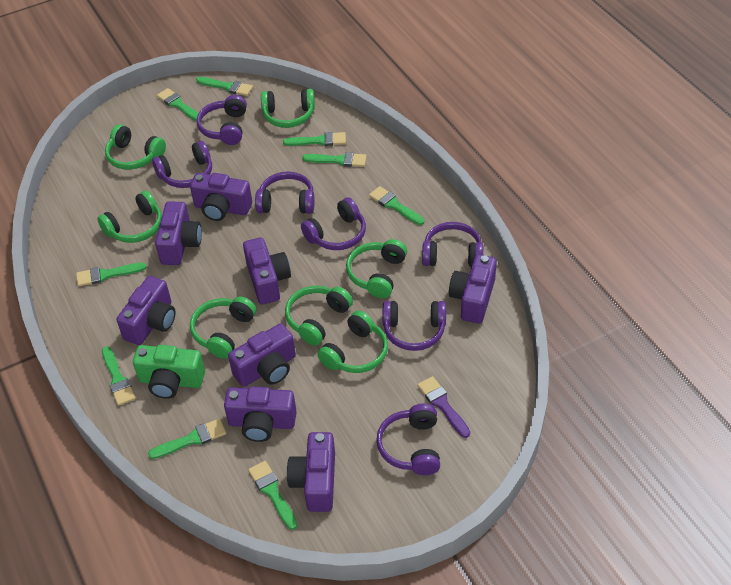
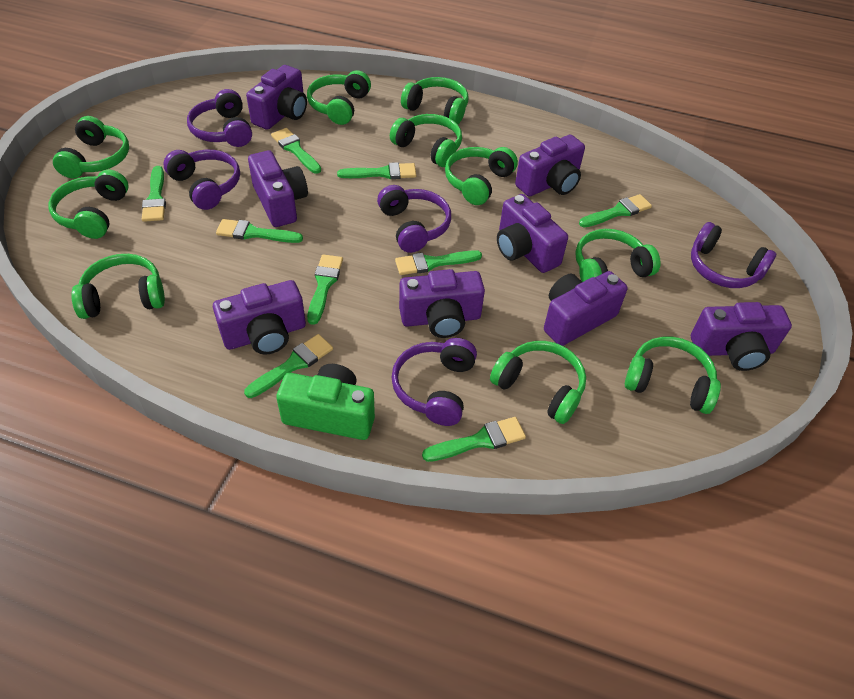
green headphones: 7 -> 10
purple brush: 1 -> 0
purple headphones: 7 -> 5

